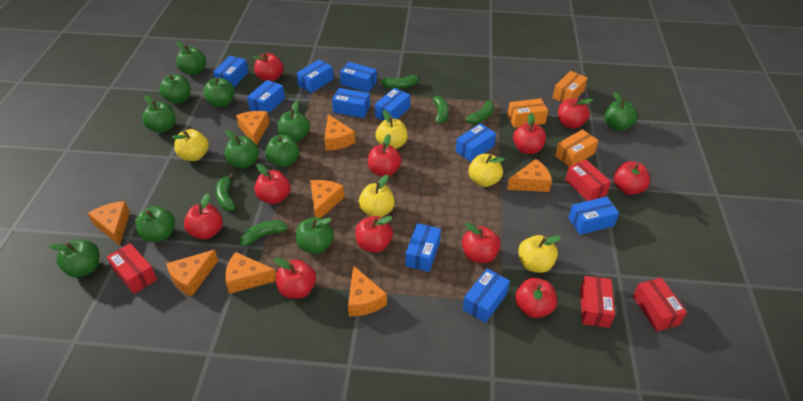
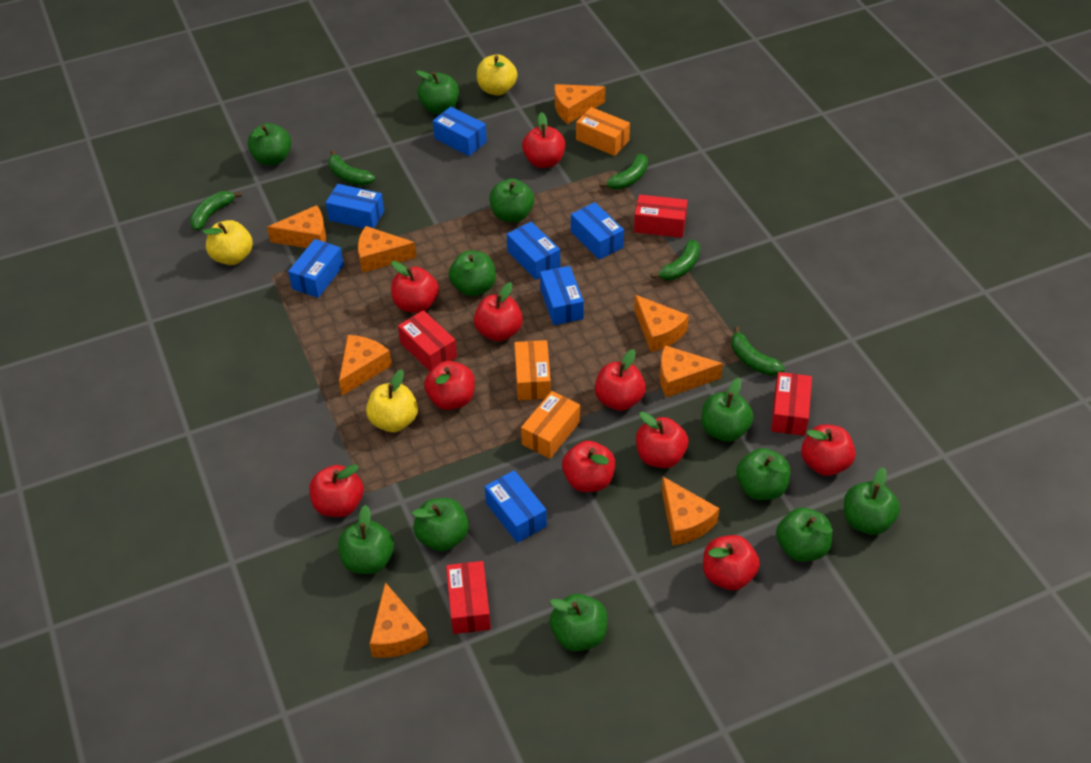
blue box: 10 -> 7
red apple: 11 -> 10
yellow apple: 5 -> 3

